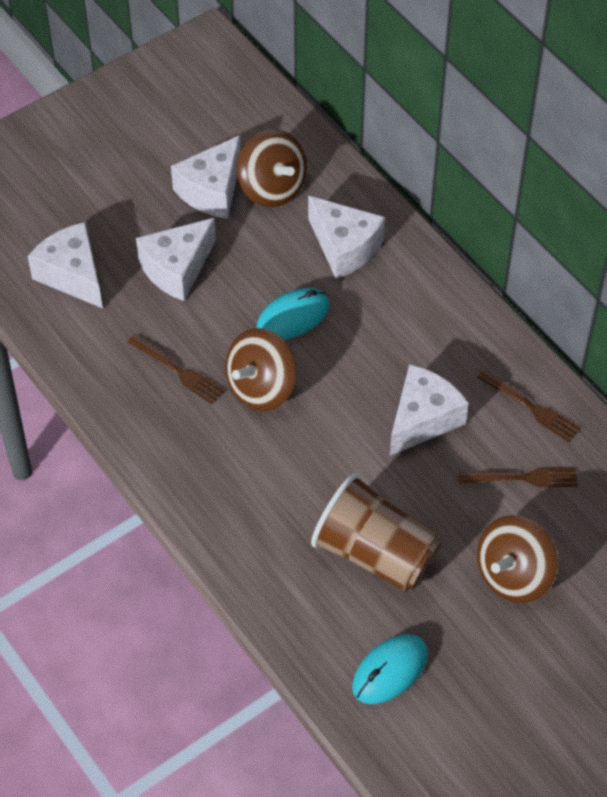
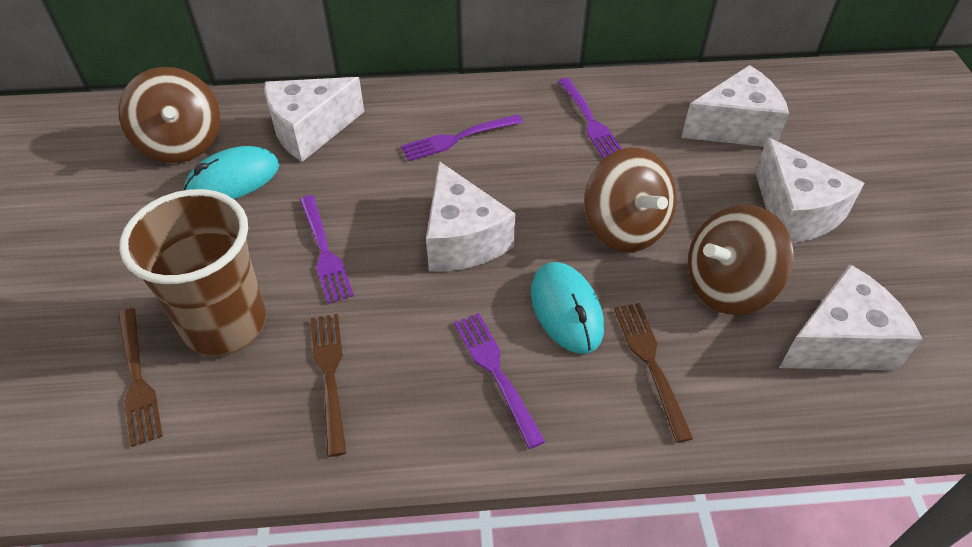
purple fork: 0 -> 4

